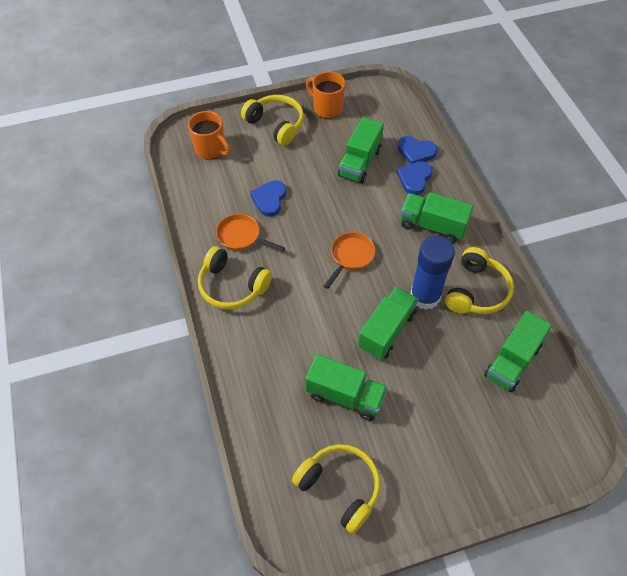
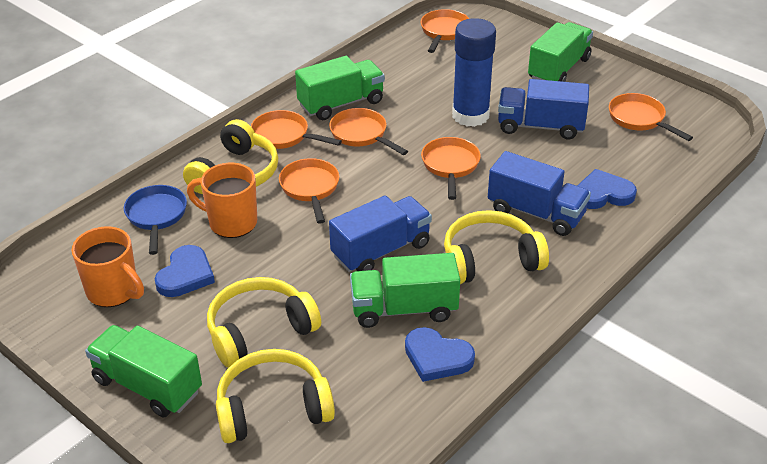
blue pan: 0 -> 1
blue truck: 0 -> 3
green truck: 5 -> 4
orange pan: 2 -> 6

